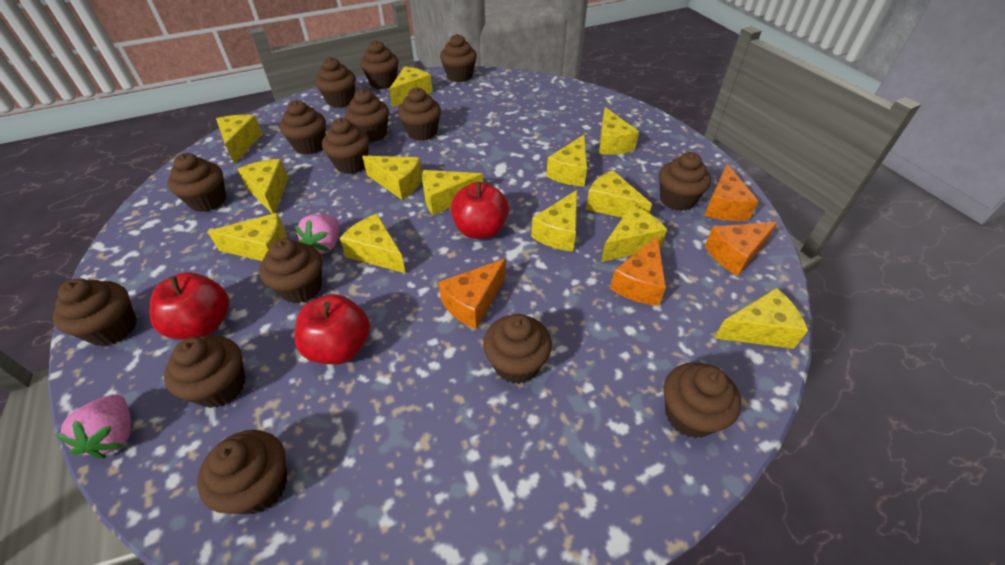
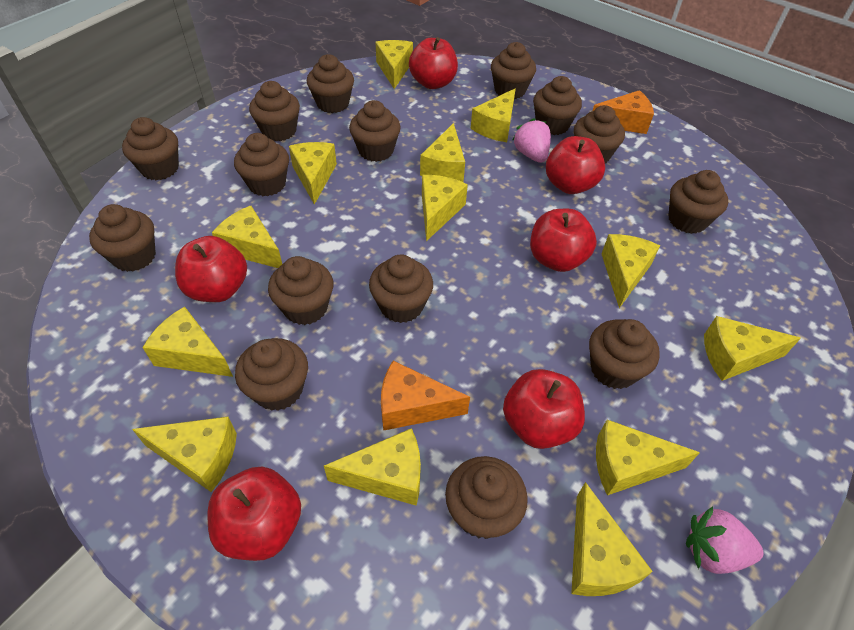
orange cheese: 4 -> 2
red apple: 3 -> 6

